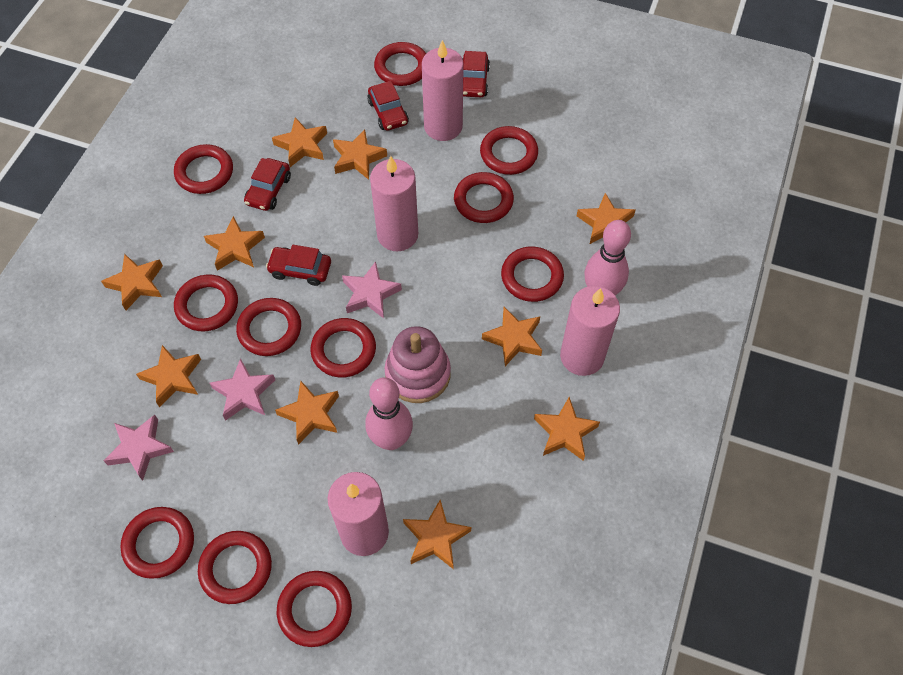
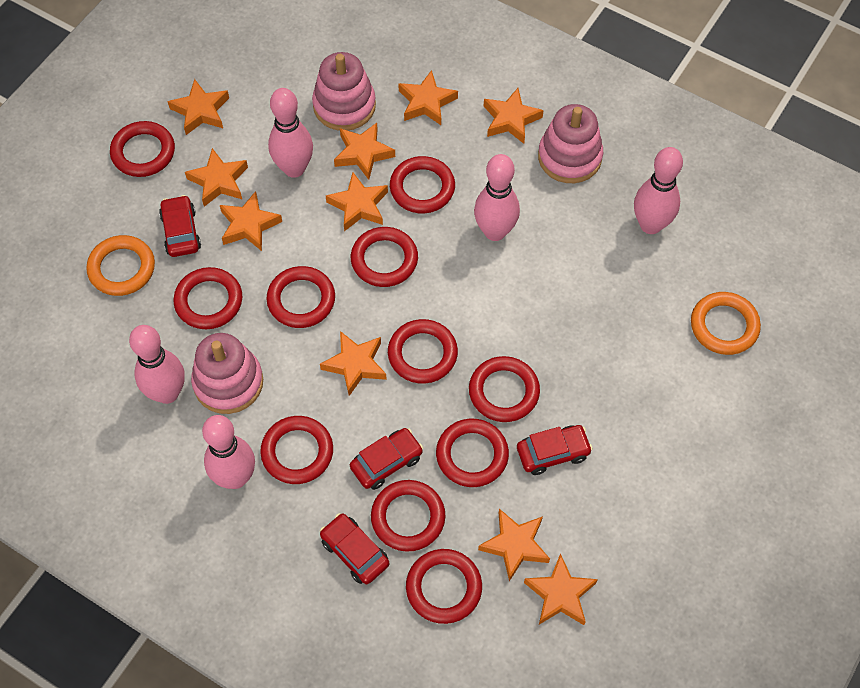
orange ring: 0 -> 2
pink bowling pin: 2 -> 5
pink candle: 4 -> 0
pink stacking toy: 1 -> 3
pink star: 3 -> 0

